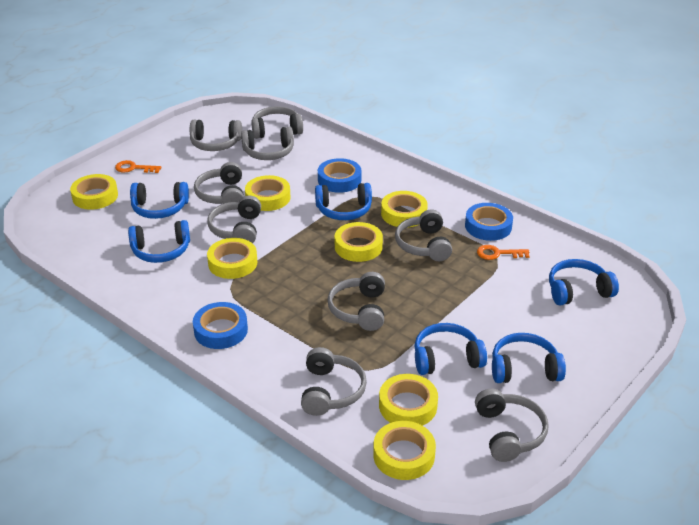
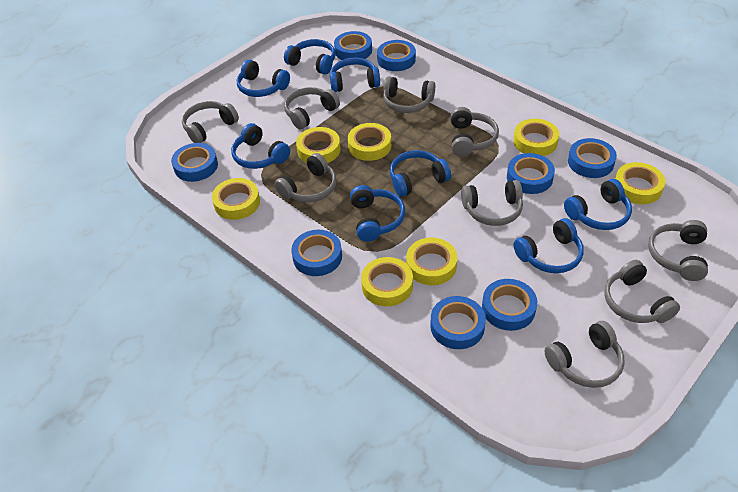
blue headphones: 6 -> 8
blue tape: 3 -> 8
orange key: 2 -> 0

